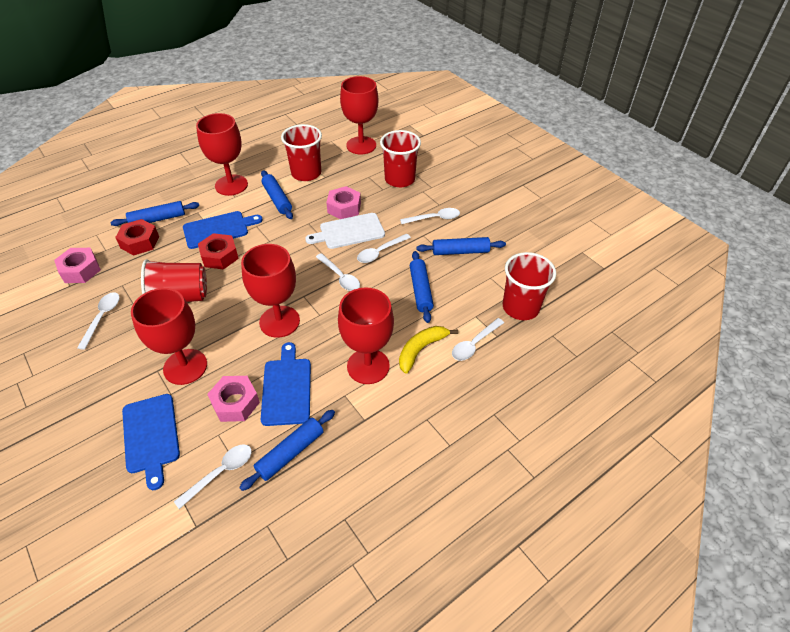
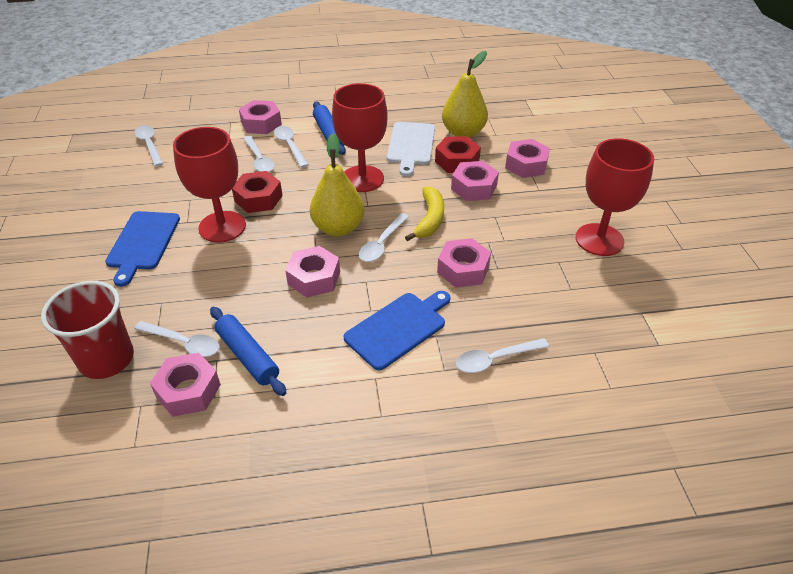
blue cutting board: 3 -> 2
blue rolling pin: 5 -> 2
pink nut: 3 -> 6
red cup: 4 -> 1
red goblet: 5 -> 3
yellow pear: 0 -> 2

